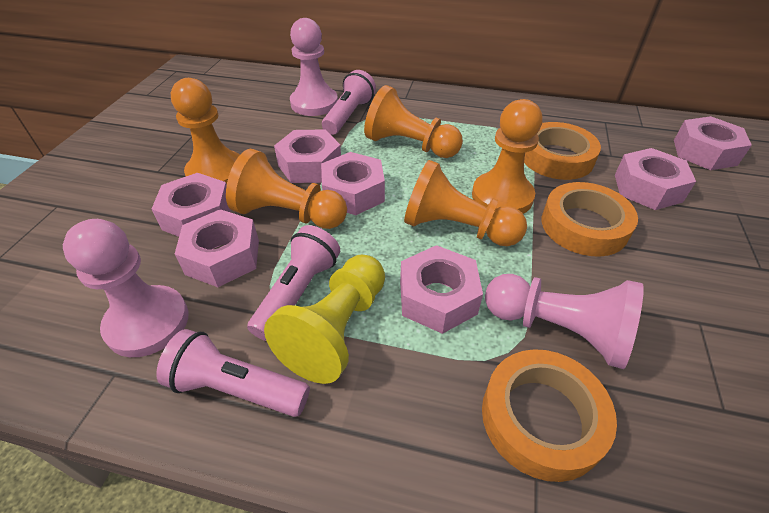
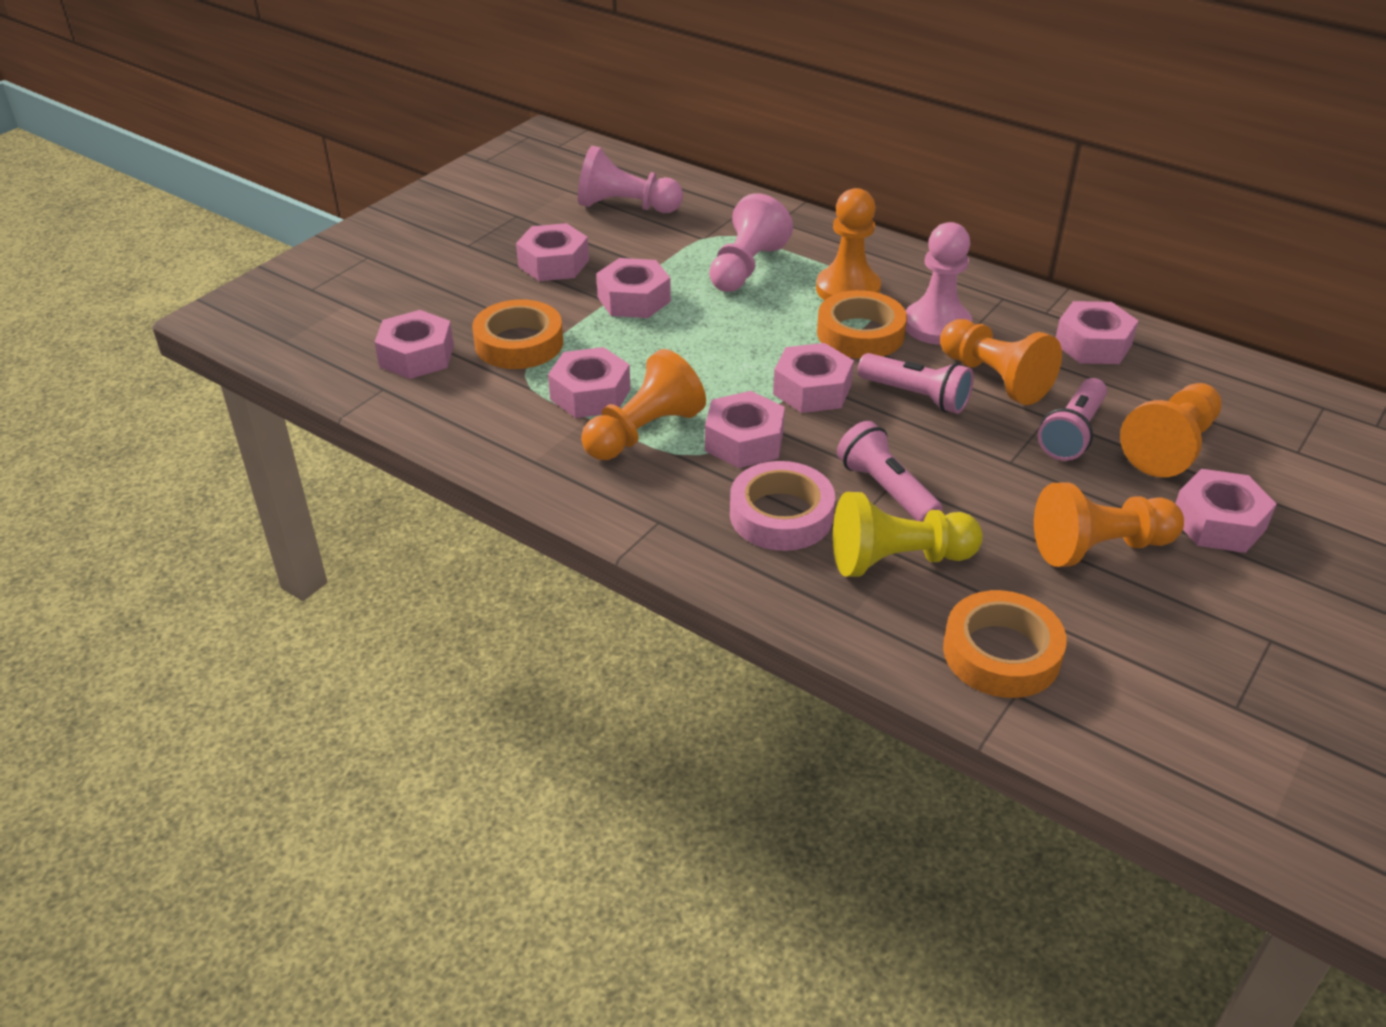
pink nut: 7 -> 8
pink tape: 0 -> 1

